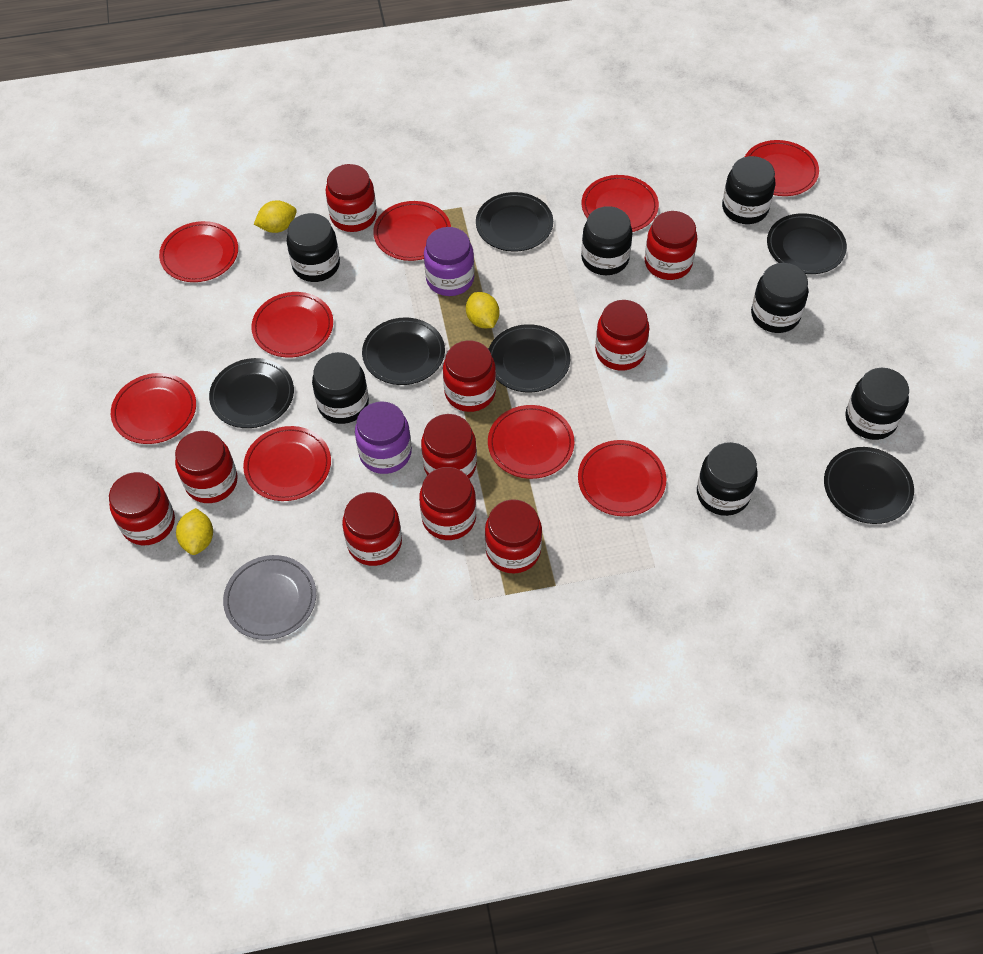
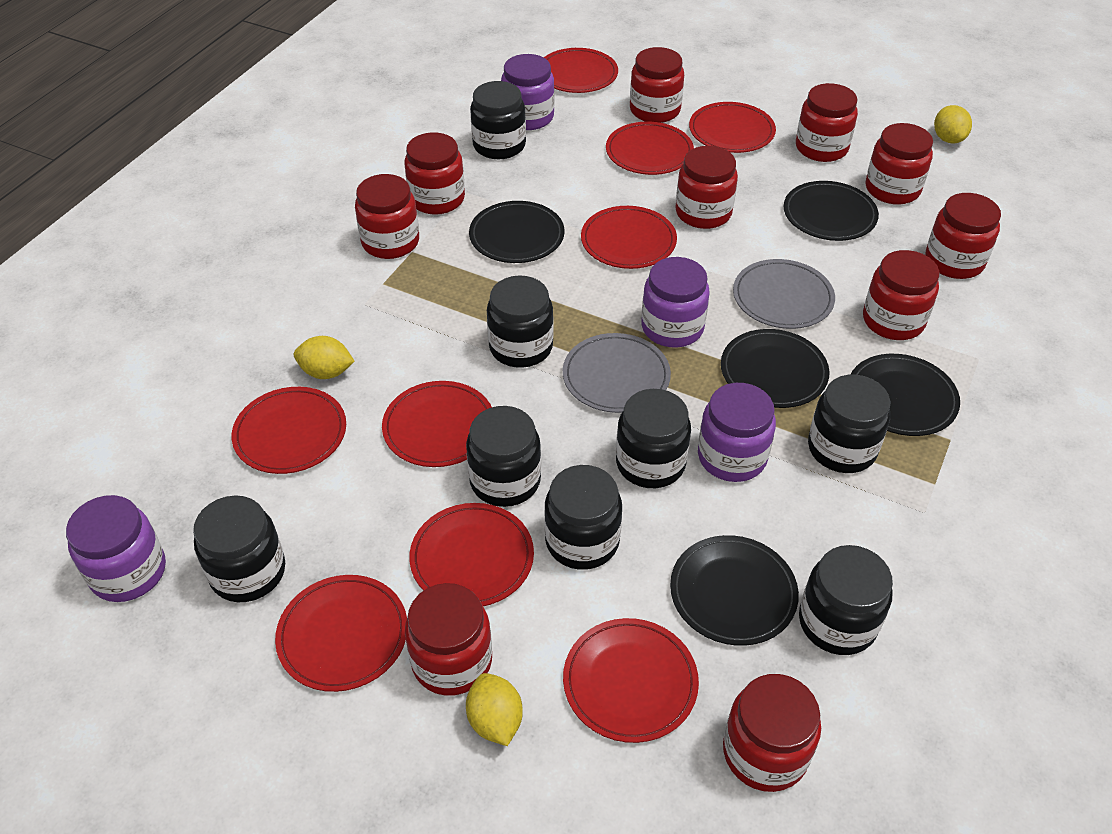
black jar: 7 -> 8
black plate: 6 -> 5
grey plate: 1 -> 2
purple jar: 2 -> 4

